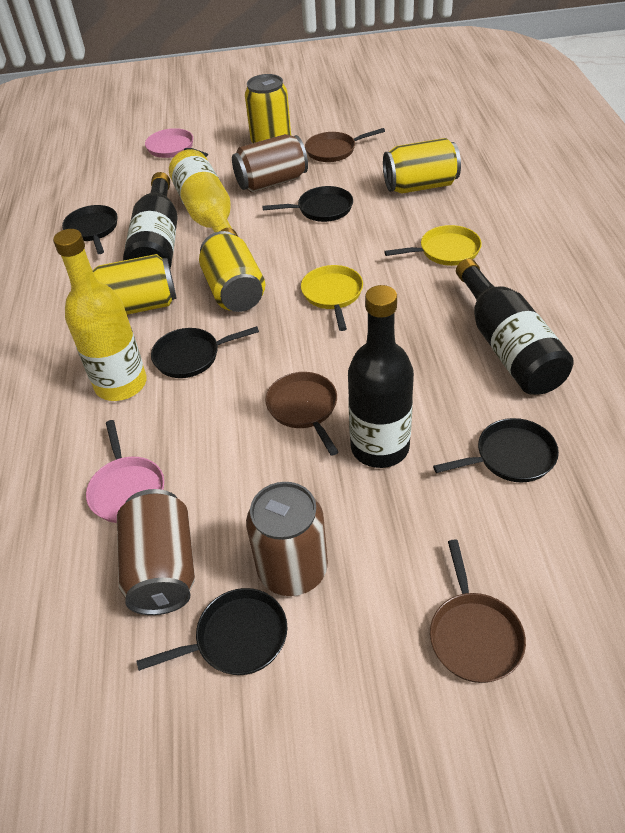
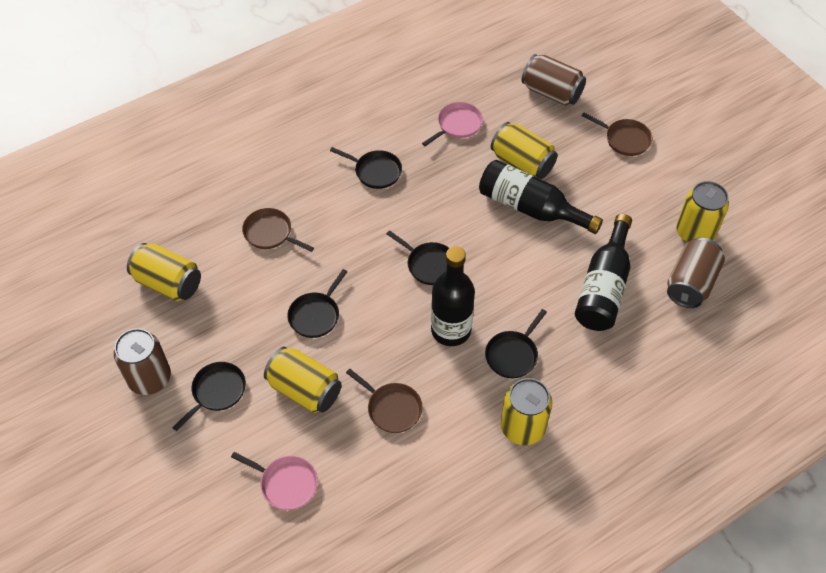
yellow bottle: 2 -> 0
yellow can: 4 -> 5
yellow pan: 2 -> 0

